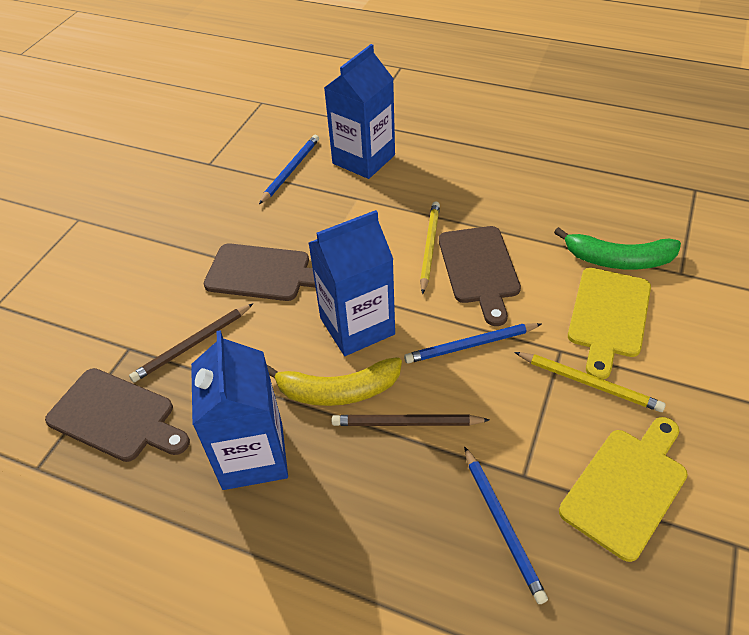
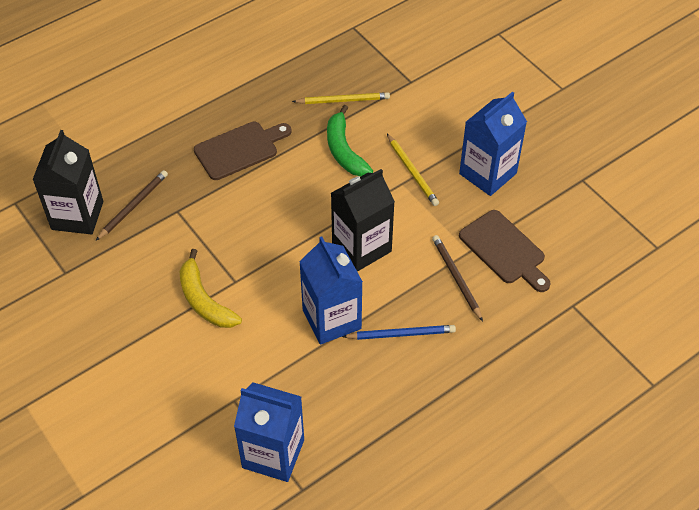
black carton: 0 -> 2
blue pencil: 3 -> 1
brown cutting board: 3 -> 2
yellow cutting board: 2 -> 0

